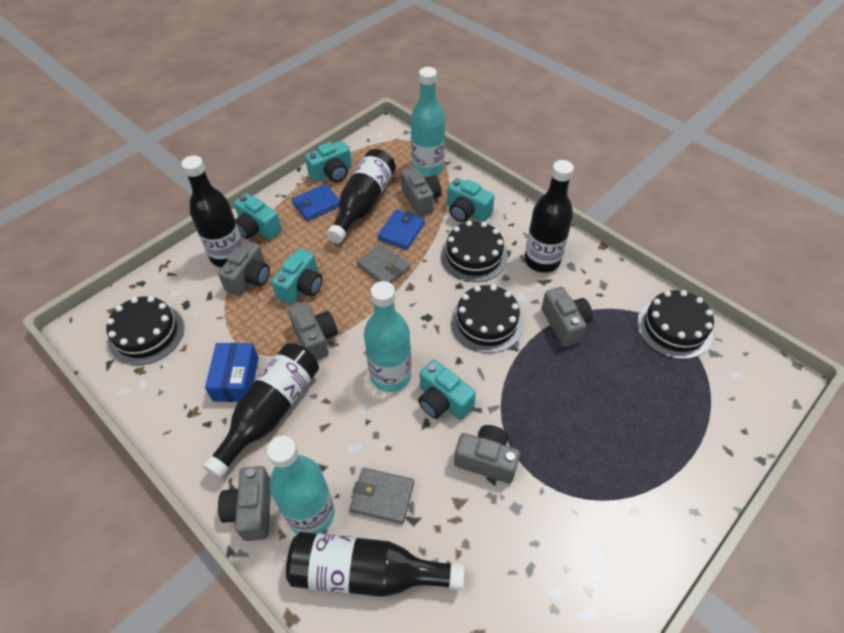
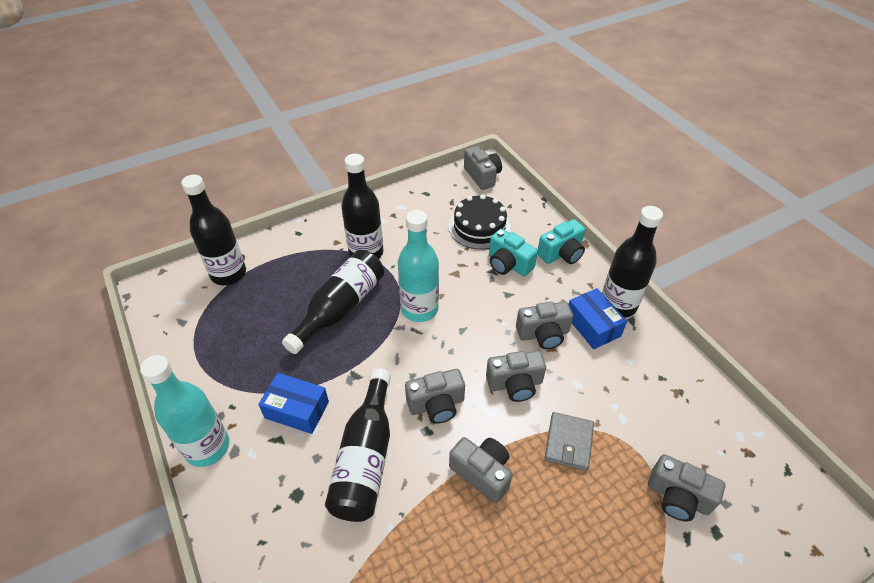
black cake: 4 -> 1
blue box: 1 -> 2
blue wallet: 2 -> 0
grey wallet: 2 -> 1
turquoise bottle: 3 -> 2
turquoise camera: 5 -> 2

